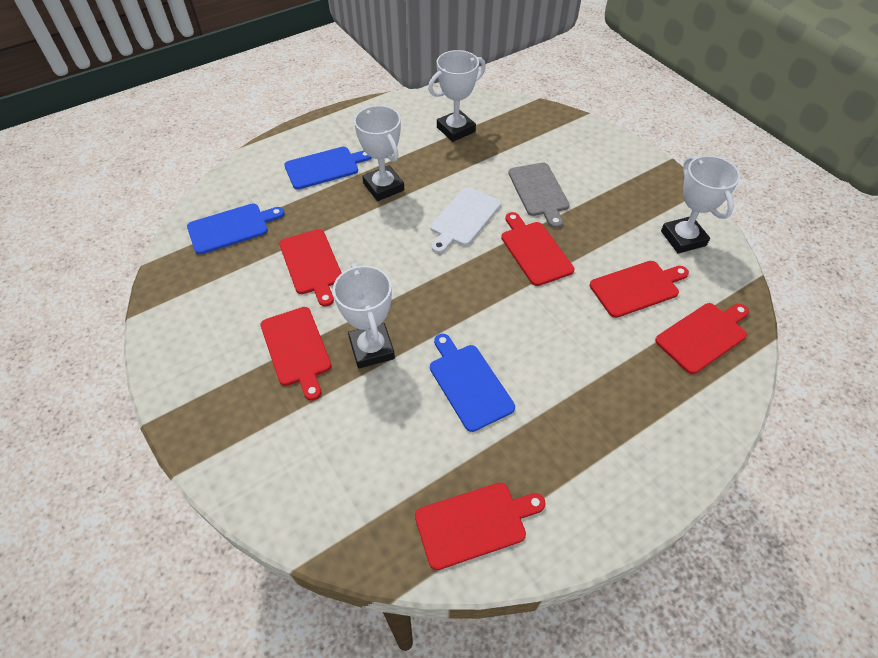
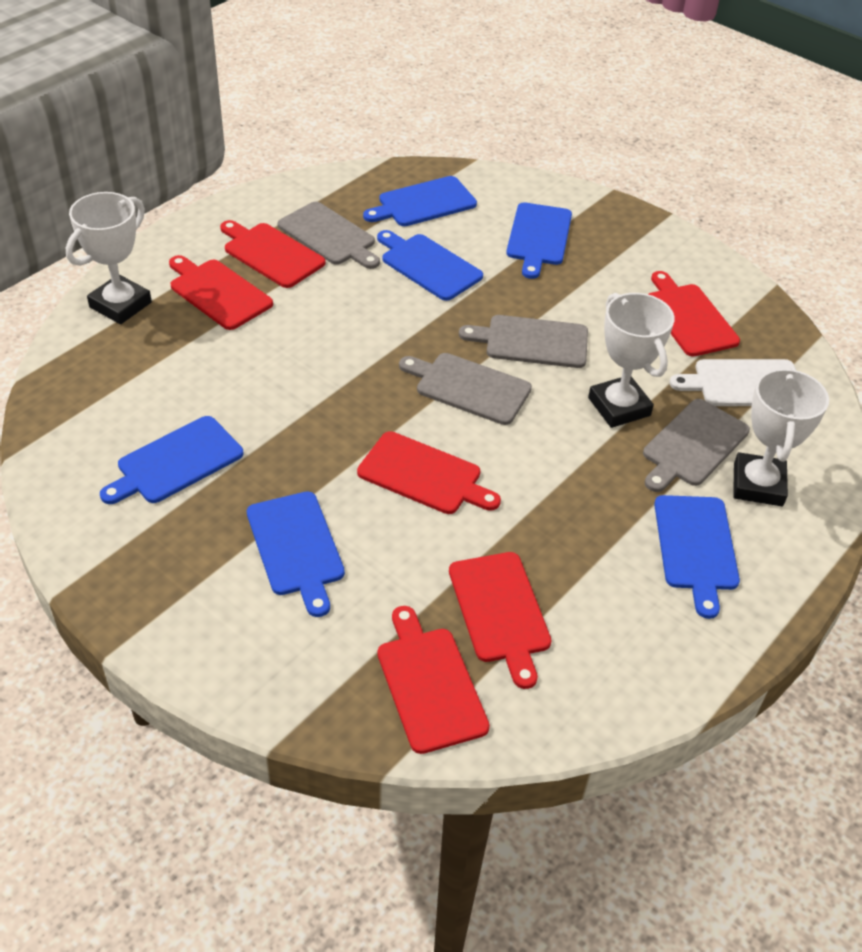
blue cutting board: 3 -> 6
grey cutting board: 1 -> 4
white trophy: 4 -> 3

